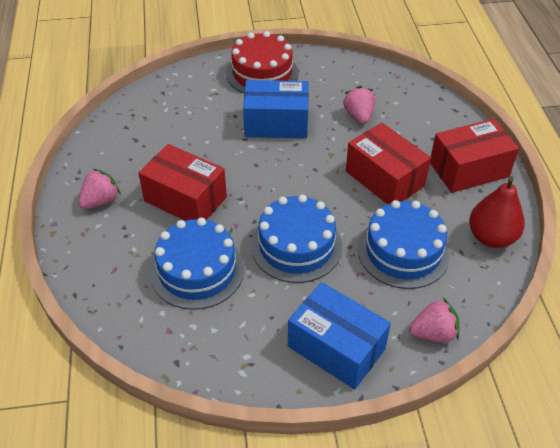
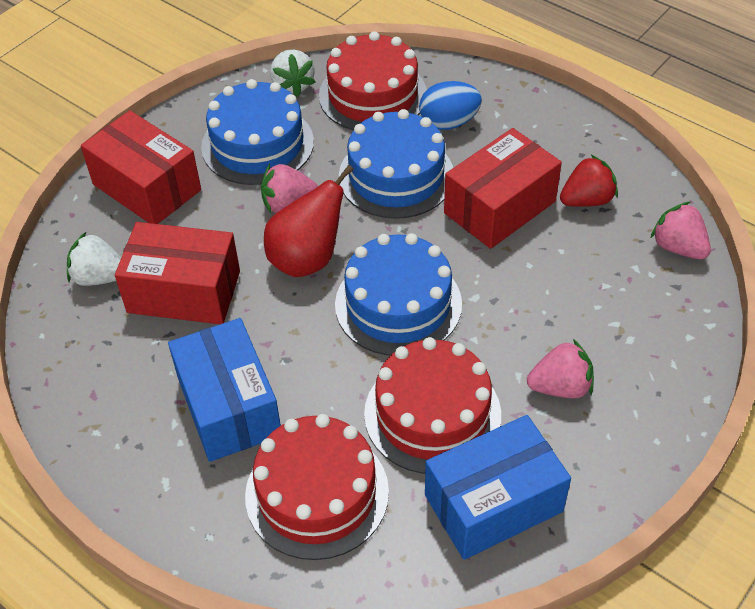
blue egg: 0 -> 1
red cake: 1 -> 3
red strawberry: 0 -> 1
white strawberry: 0 -> 2

